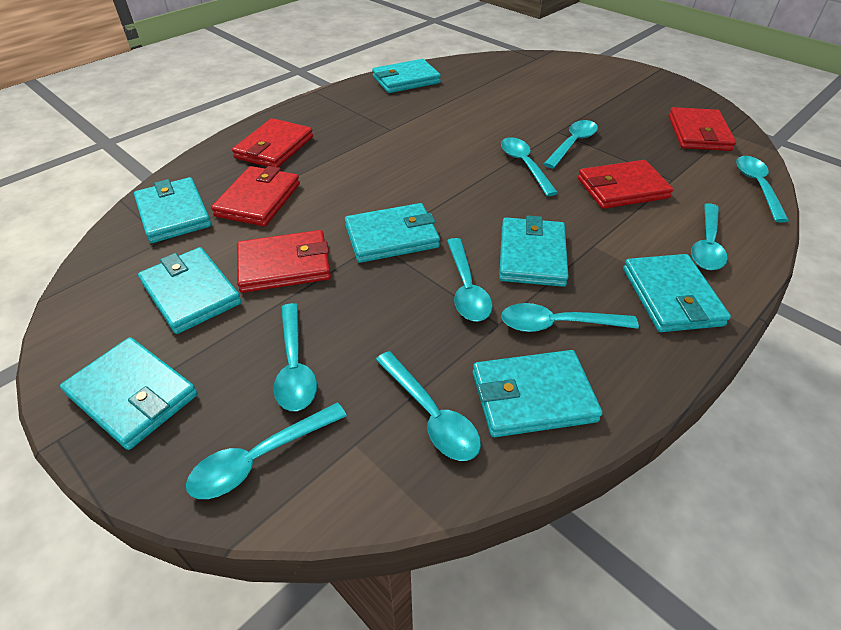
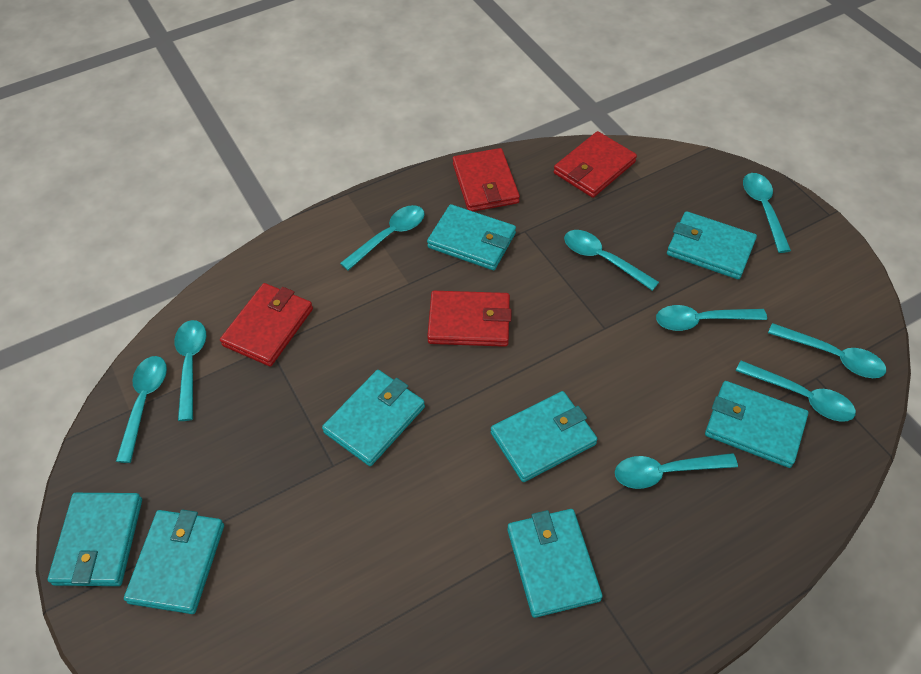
red wallet: 5 -> 4

